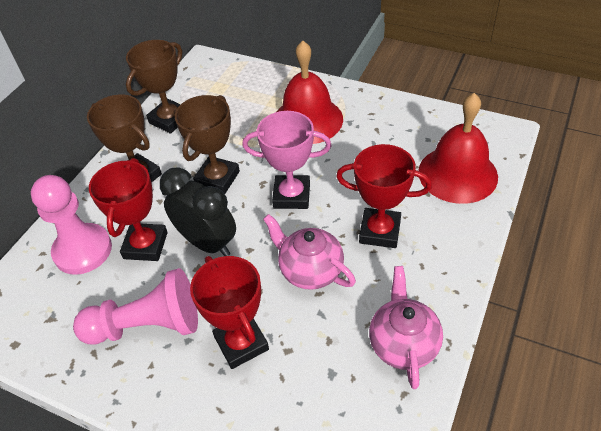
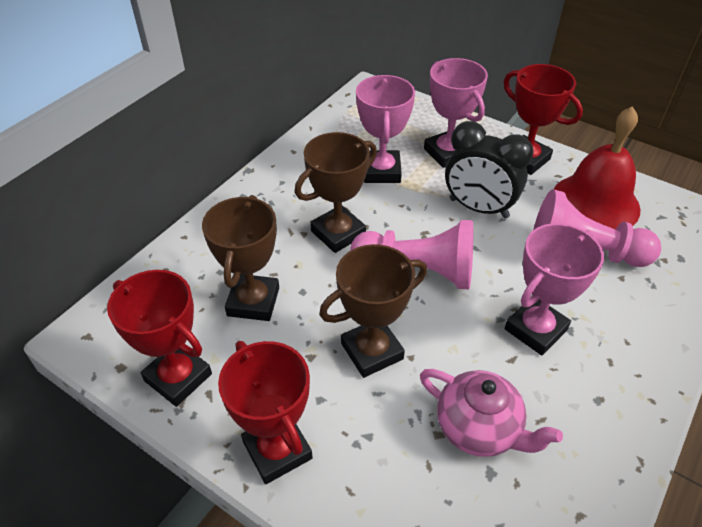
pink teapot: 2 -> 1
pink trophy: 1 -> 3
red bell: 2 -> 1

